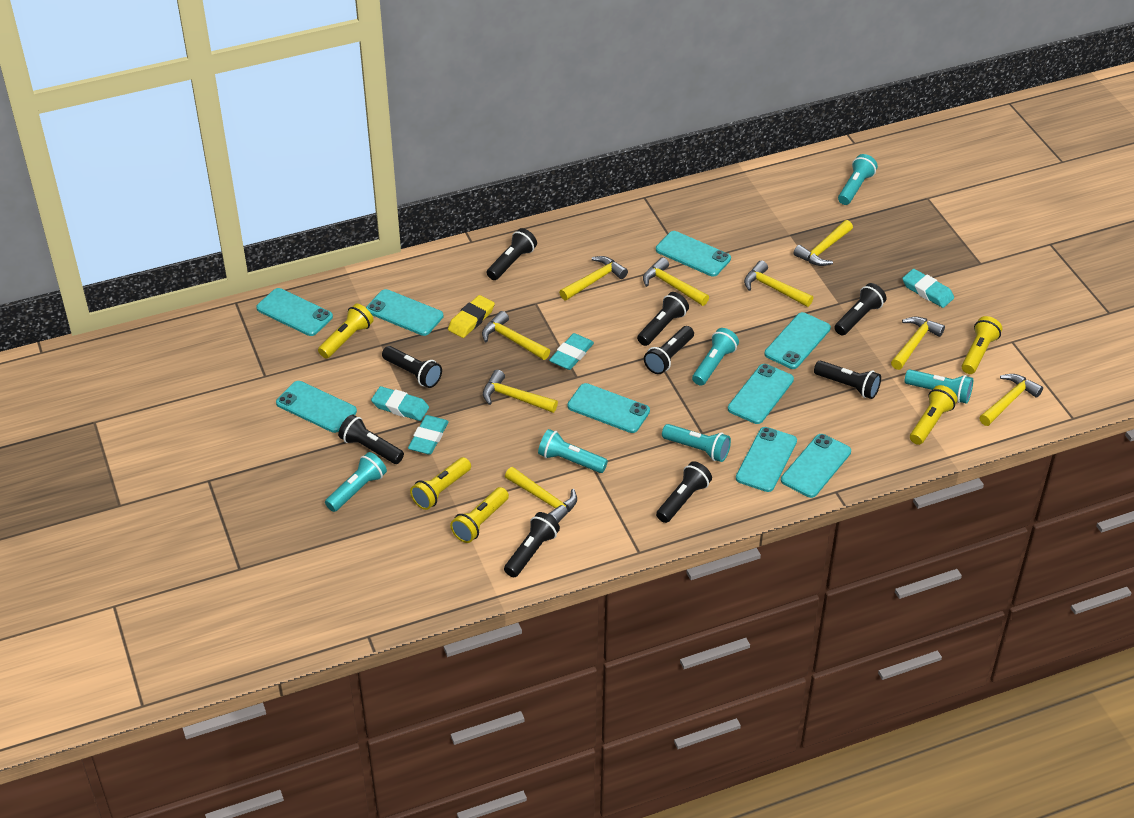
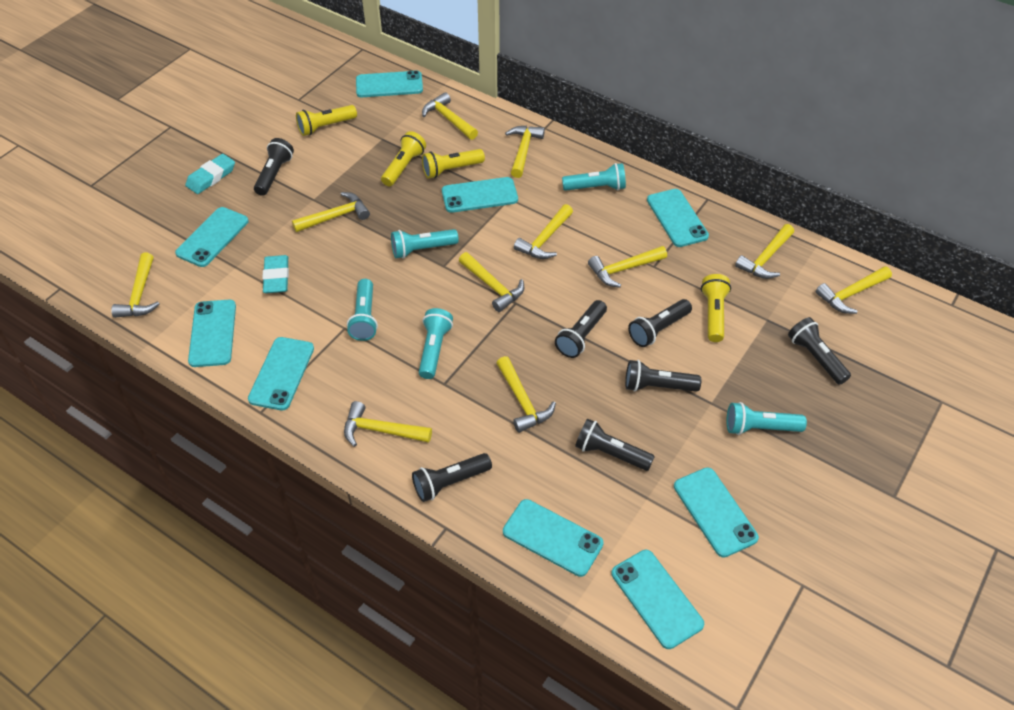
black flashlight: 9 -> 7
turquoise eraser: 4 -> 2
turquoise flashlight: 6 -> 5
yellow eraser: 1 -> 0
yellow flashlight: 5 -> 4
yellow hammer: 9 -> 11

